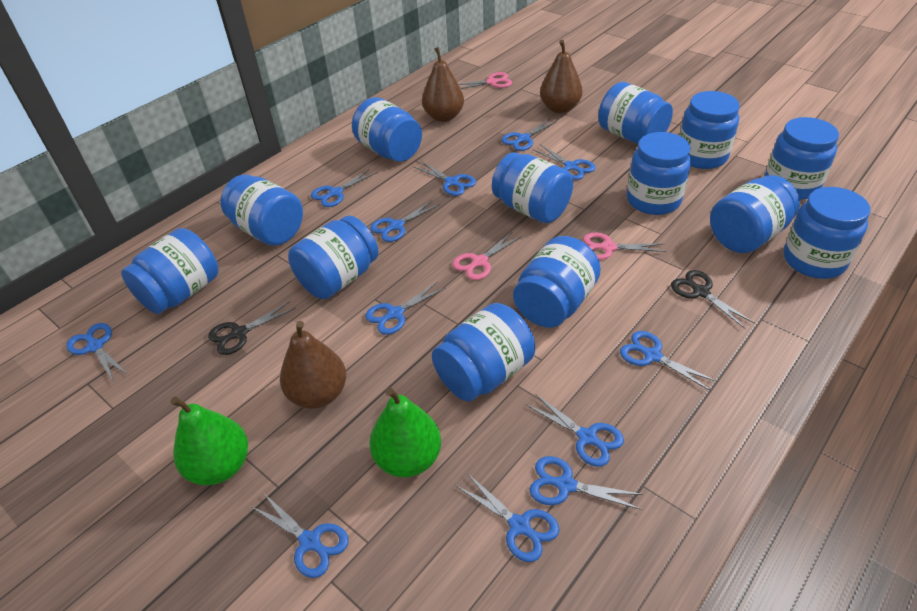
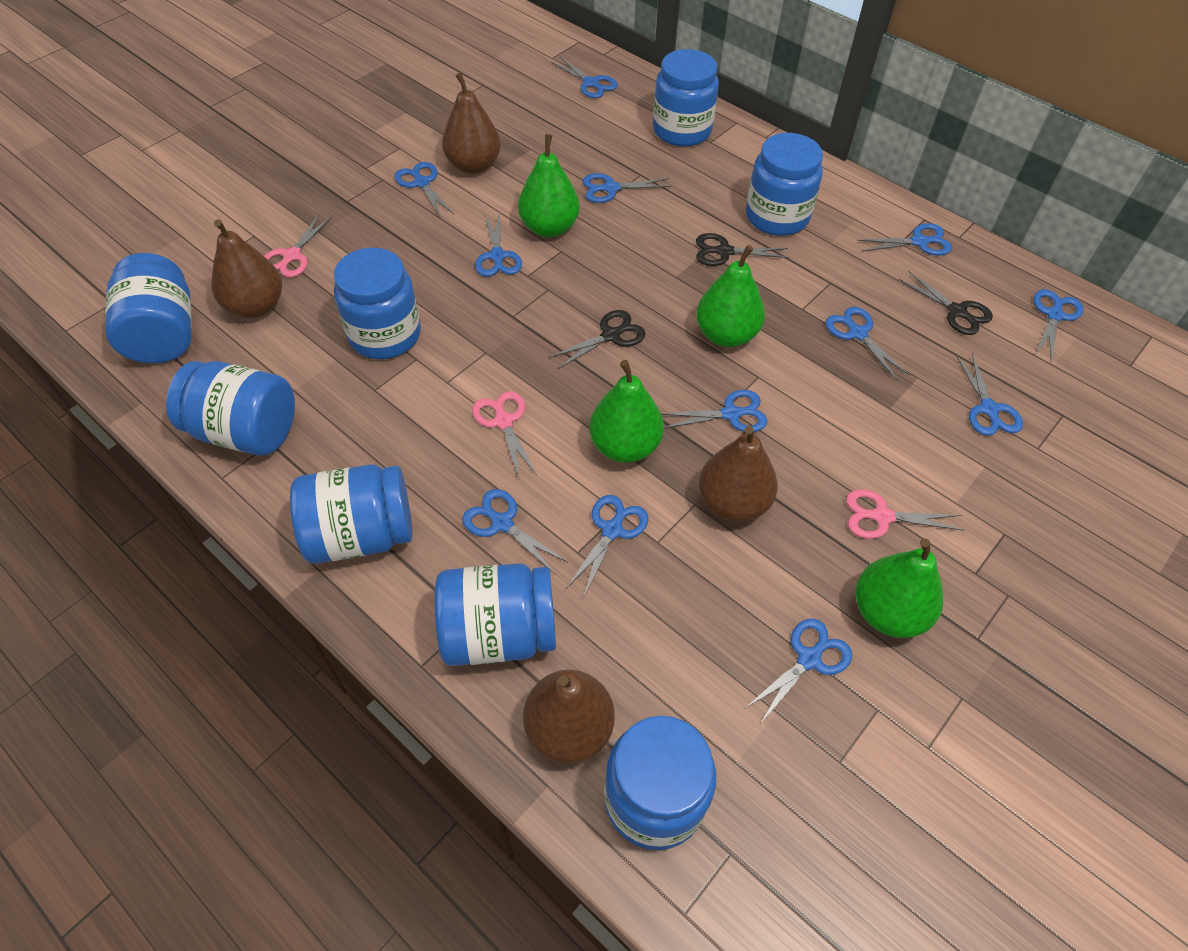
black scissors: 2 -> 3
blue jar: 13 -> 8
brown pear: 3 -> 4
green pear: 2 -> 4

